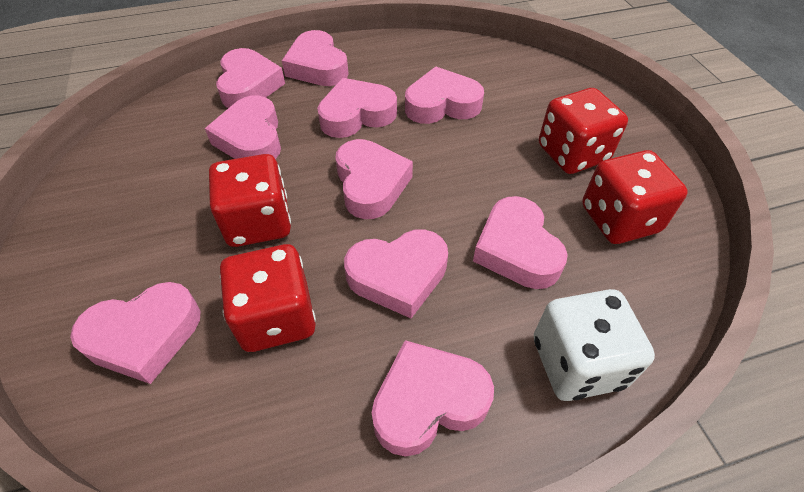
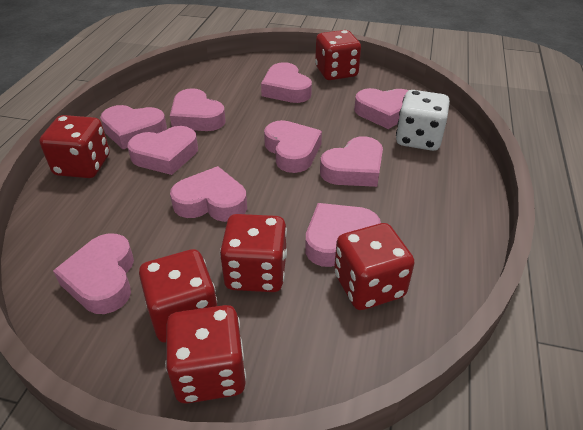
red dice: 4 -> 6

